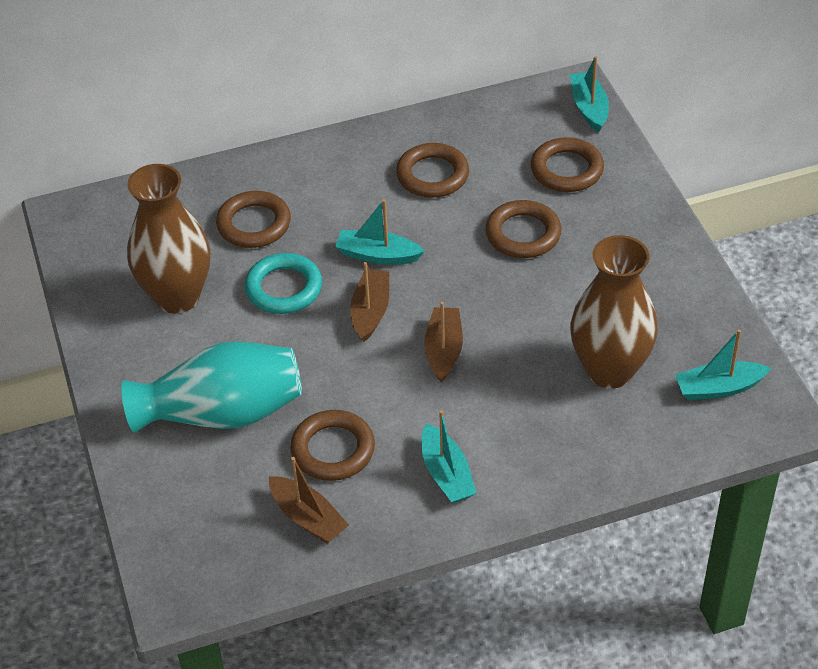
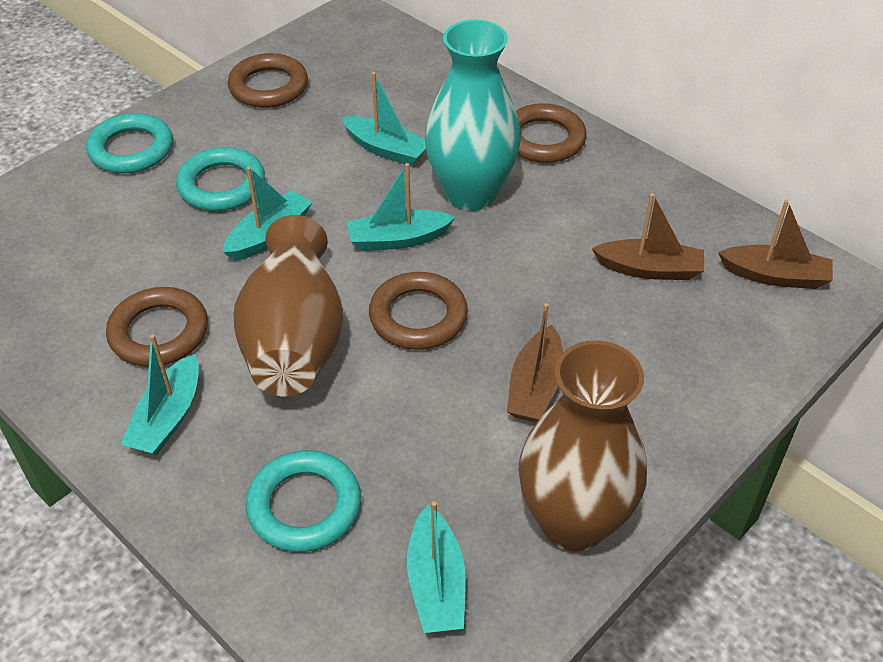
brown ring: 5 -> 4
turquoise boat: 4 -> 5
turquoise ring: 1 -> 3

